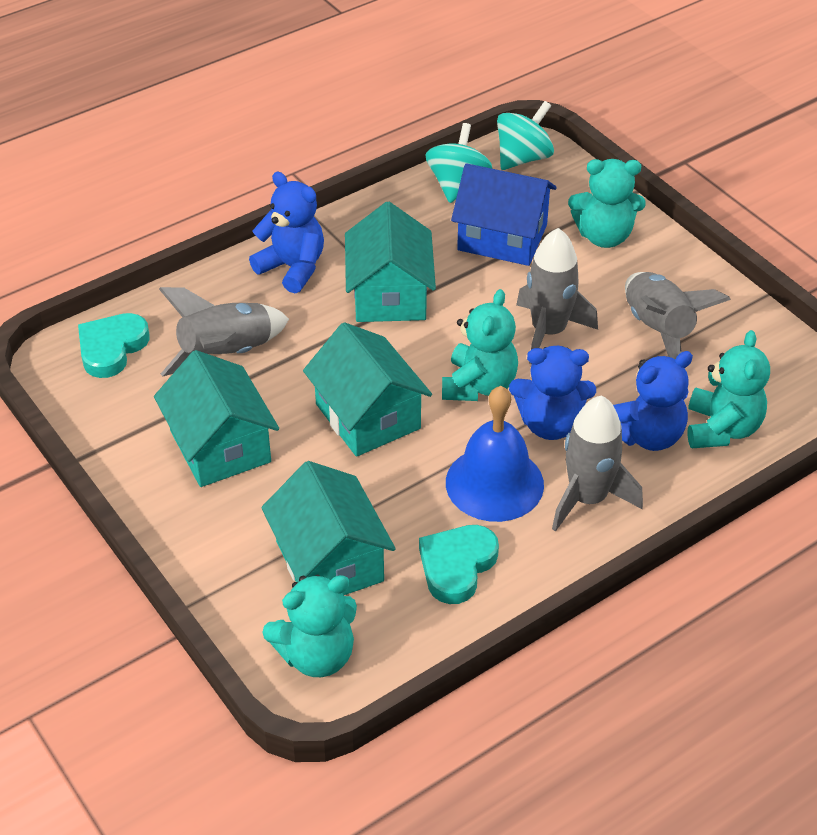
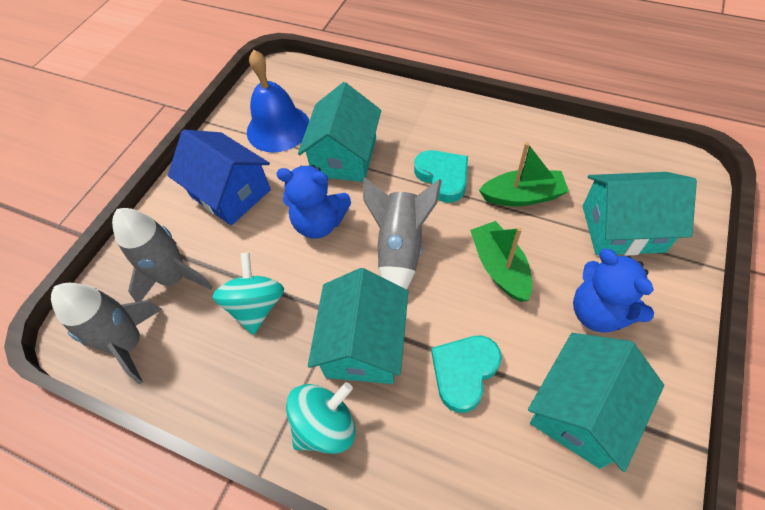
blue teddy bear: 3 -> 2
green boat: 0 -> 2
grey rocket: 4 -> 3
turquoise teddy bear: 4 -> 0

